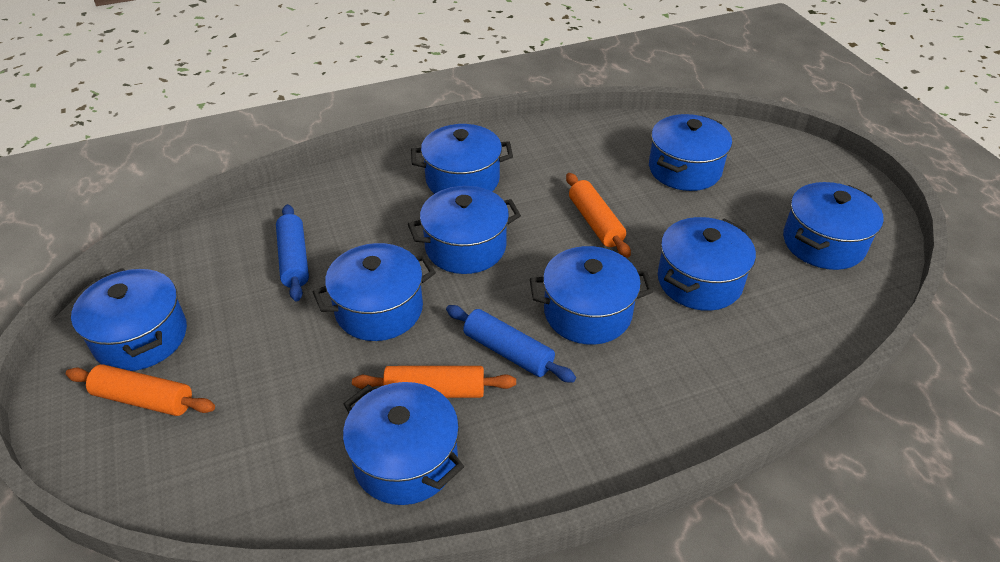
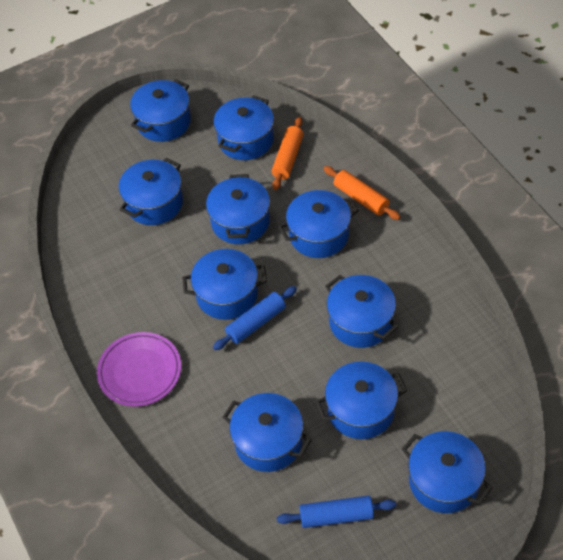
blue pot: 9 -> 10
orange rolling pin: 3 -> 2
purple plate: 0 -> 1

